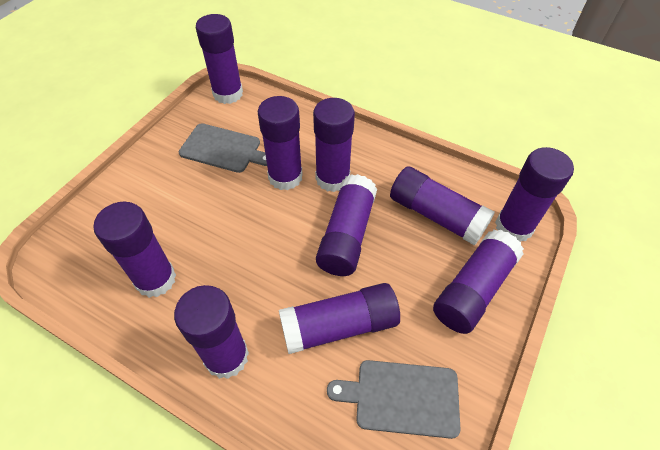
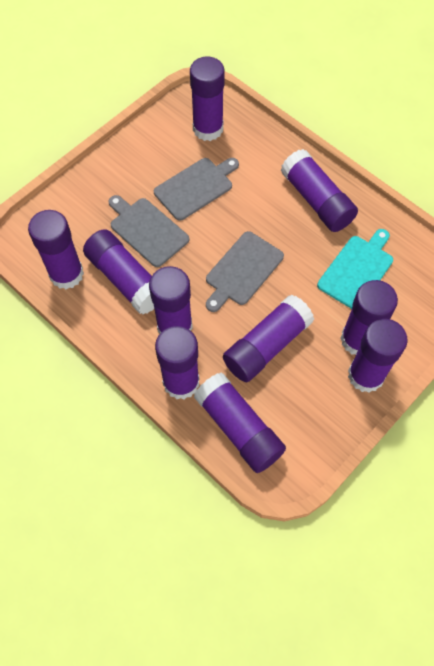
grey cutting board: 2 -> 3
turquoise cutting board: 0 -> 1

